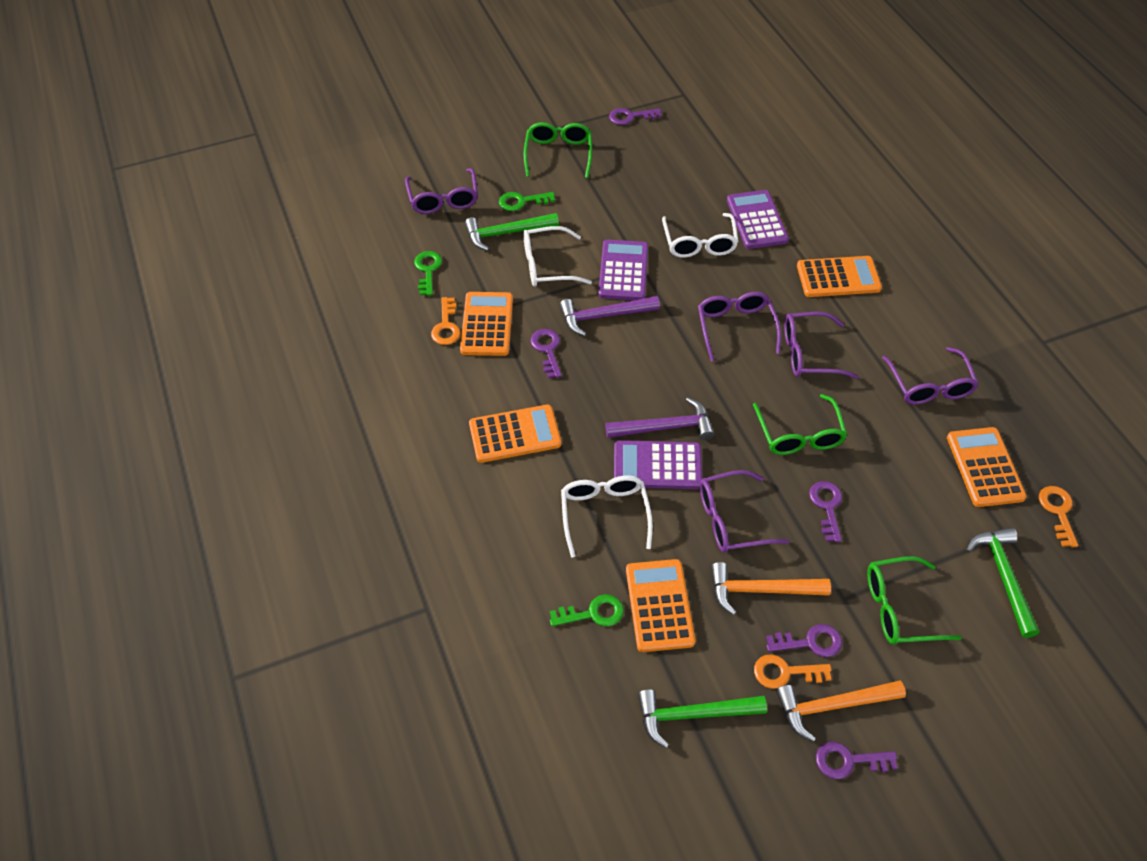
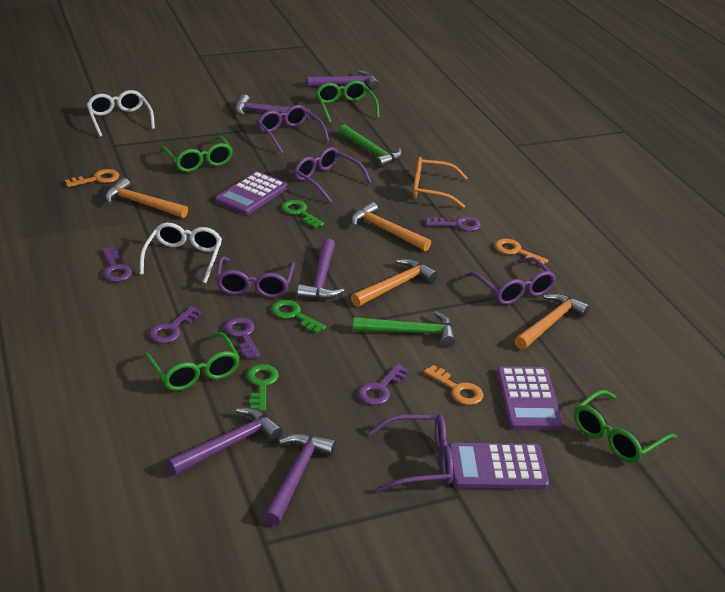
green glasses: 3 -> 4
green hammer: 3 -> 2
orange calculator: 5 -> 0
orange glasses: 0 -> 1
orange hammer: 2 -> 4
purple hammer: 2 -> 5
white glasses: 3 -> 2

